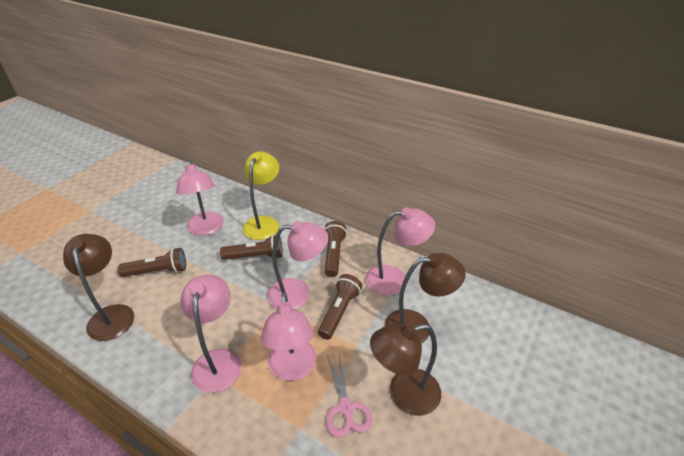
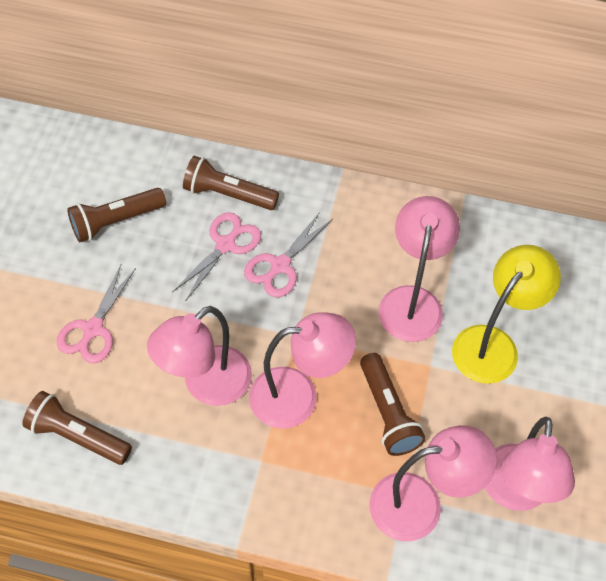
brown lamp: 3 -> 0
pink scissors: 1 -> 3

